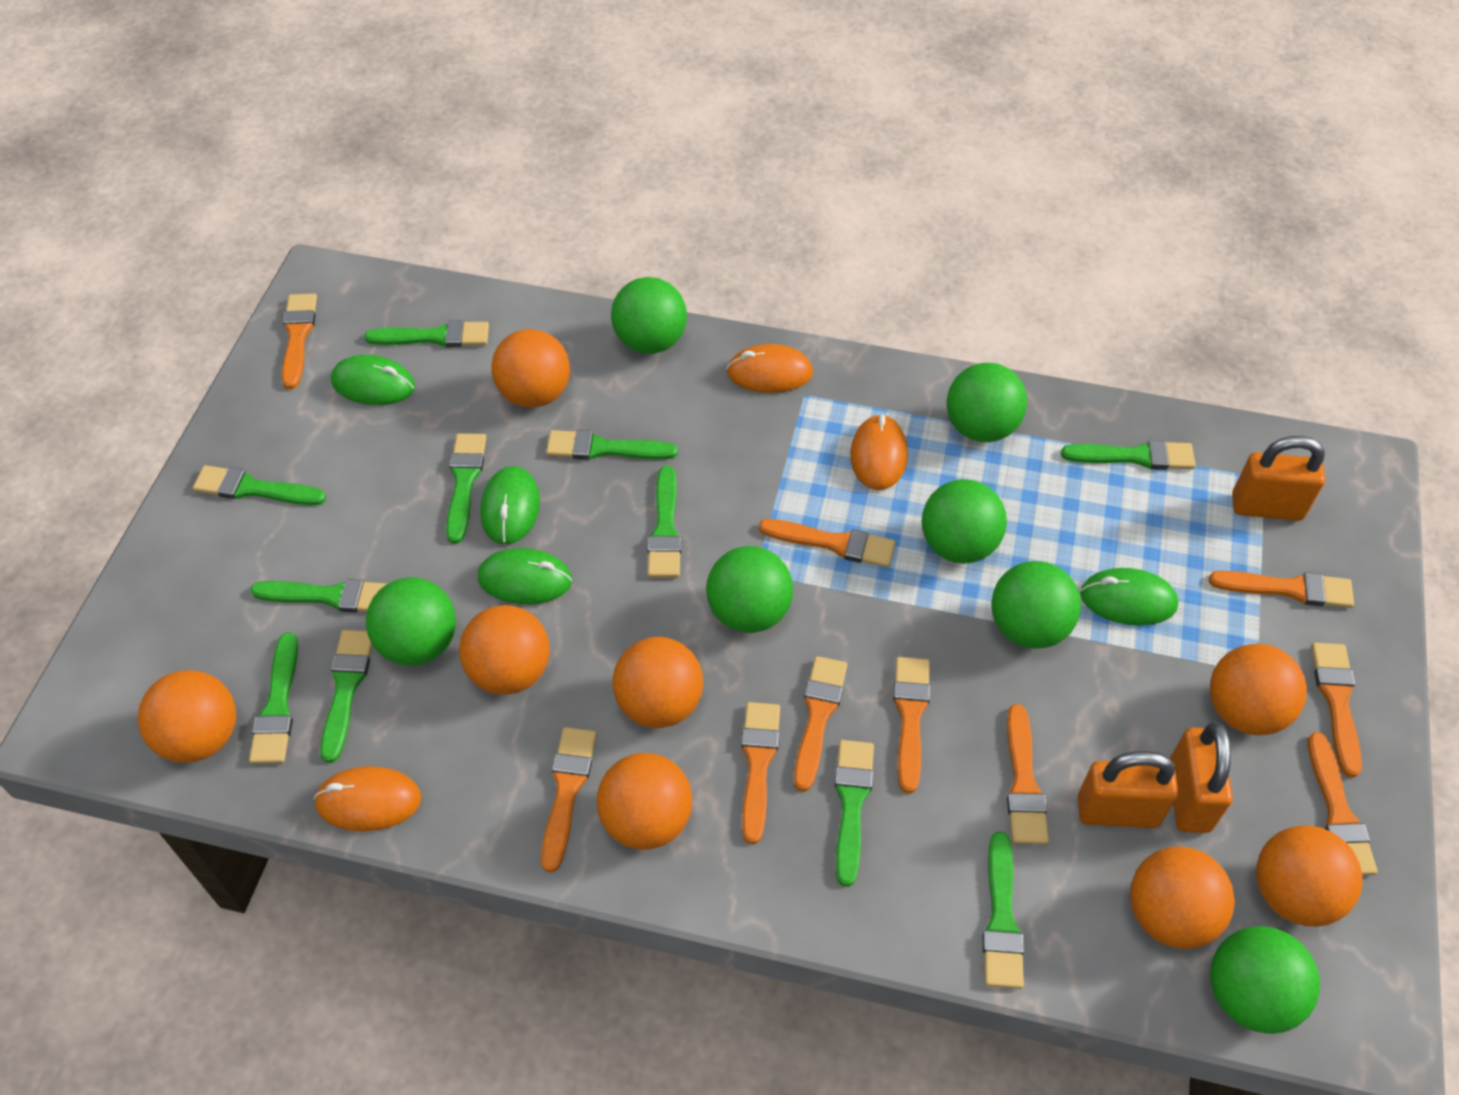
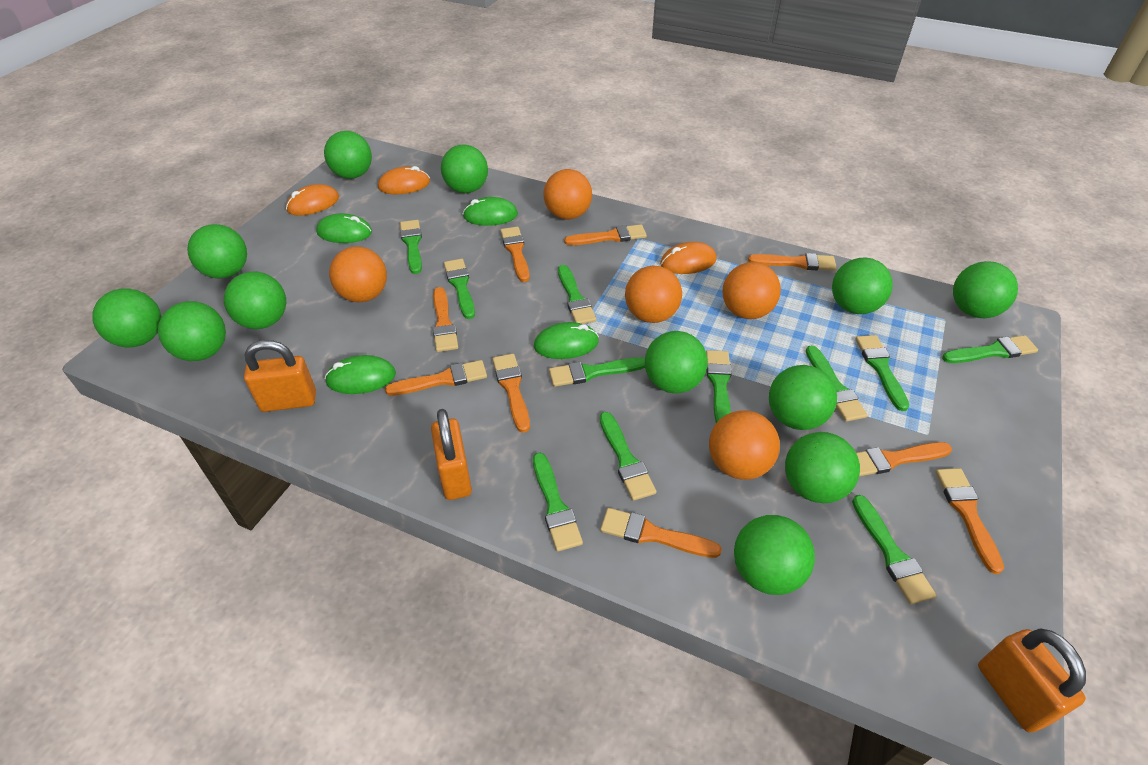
green ball: 7 -> 12
orange ball: 8 -> 5
orange brush: 10 -> 9

